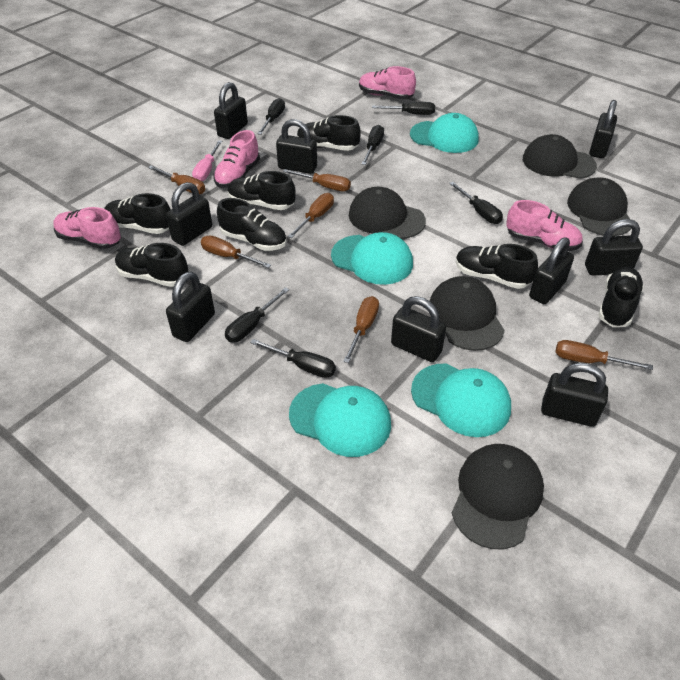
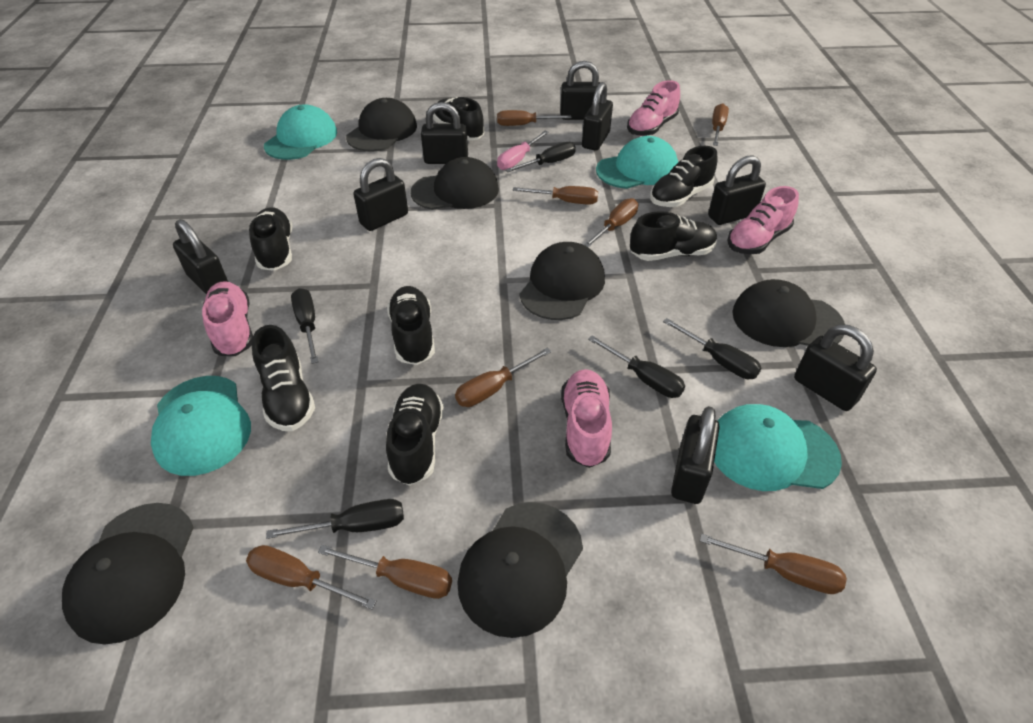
black cap: 5 -> 6
black padlock: 9 -> 8
black screwdriver: 6 -> 5
brown screwdriver: 6 -> 8

